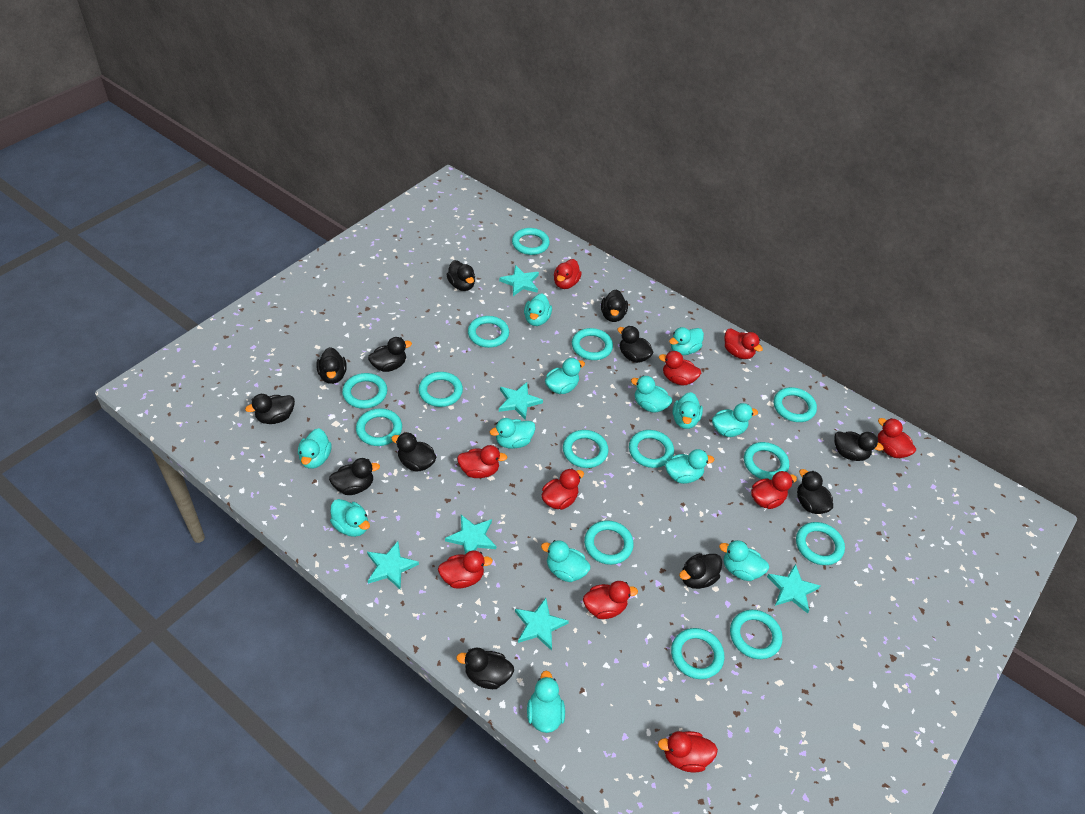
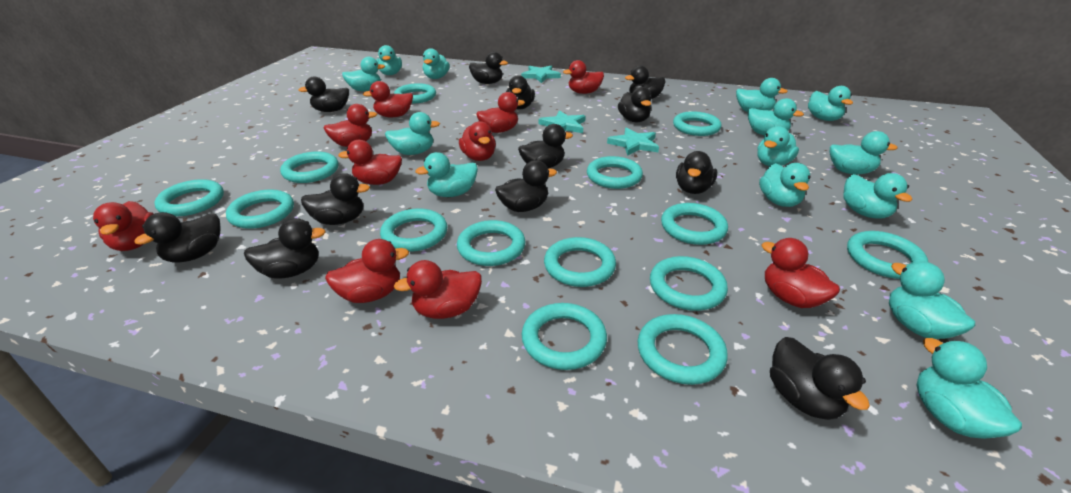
turquoise duck: 13 -> 14
turquoise star: 6 -> 3

